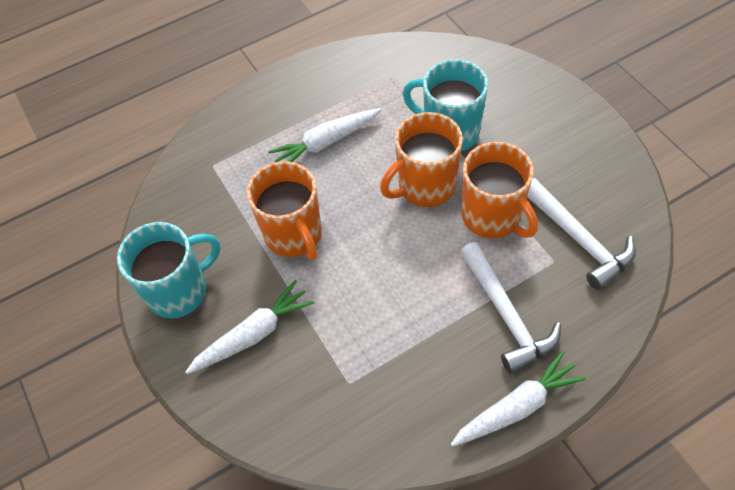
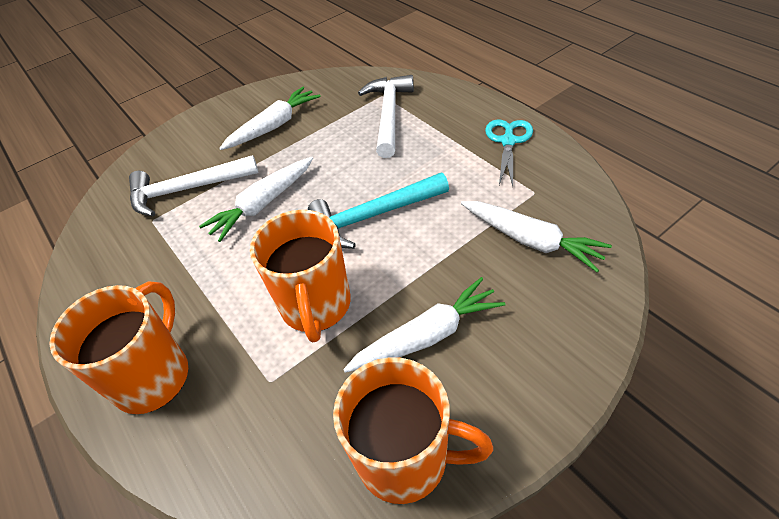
turquoise hammer: 0 -> 1
turquoise mug: 2 -> 0
turquoise scissors: 0 -> 1
white carrot: 3 -> 4

